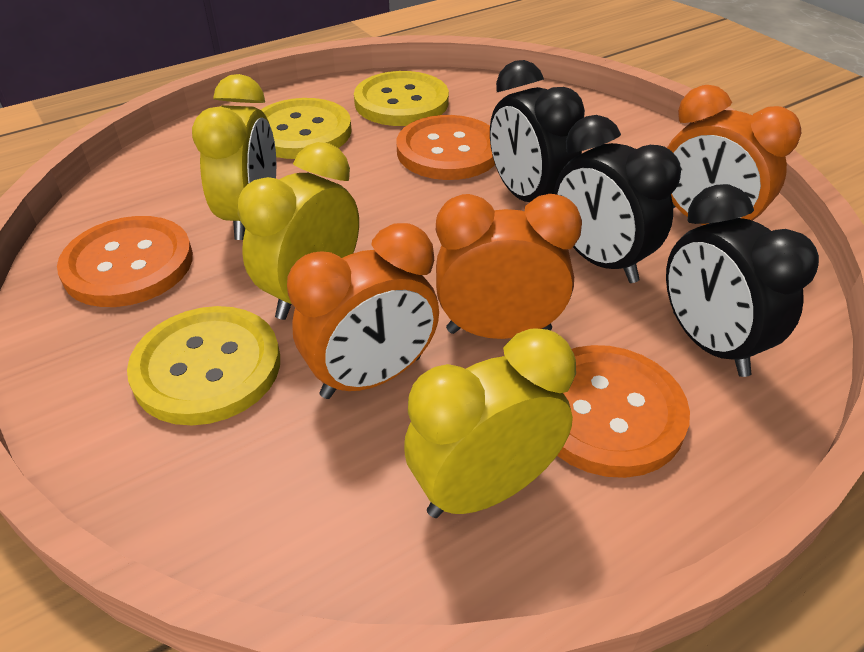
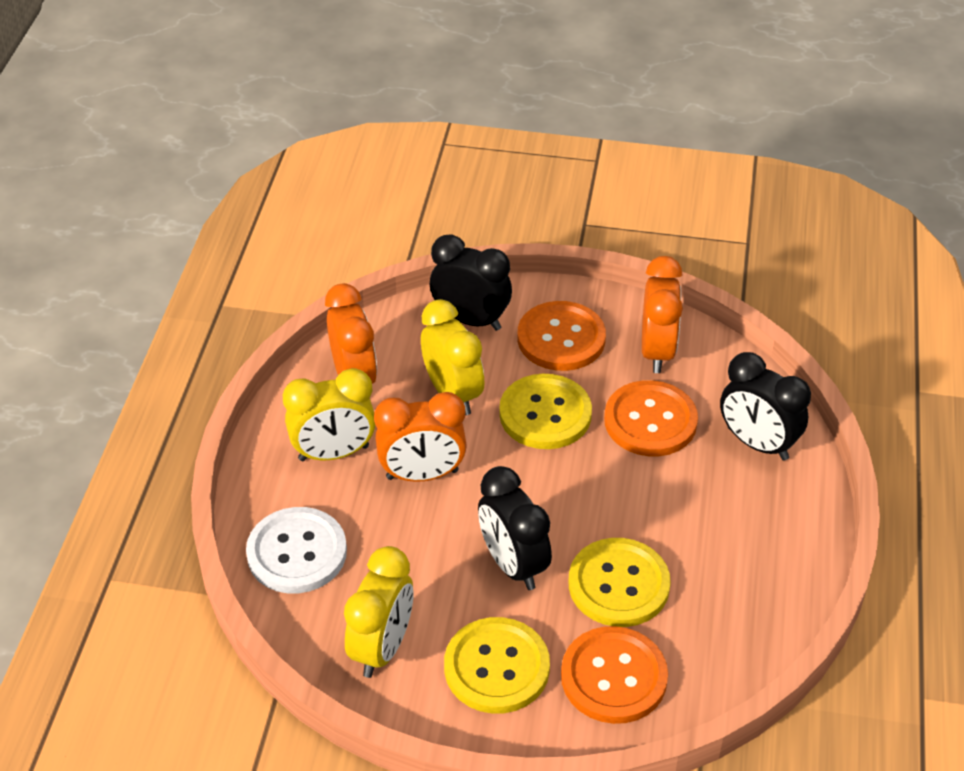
white button: 0 -> 1

